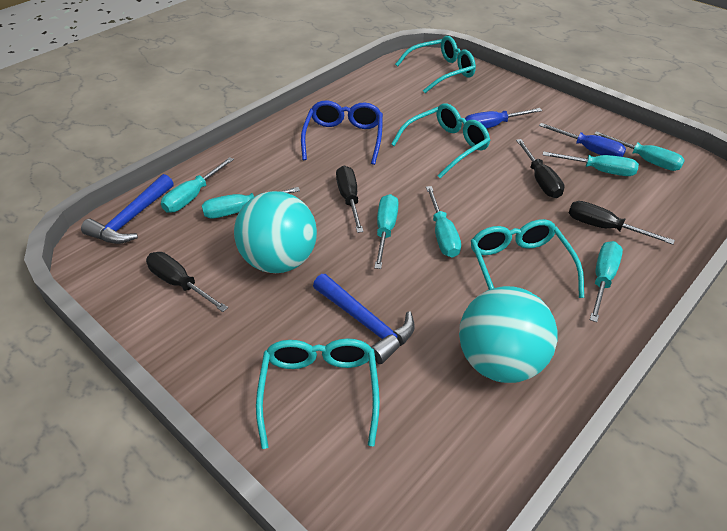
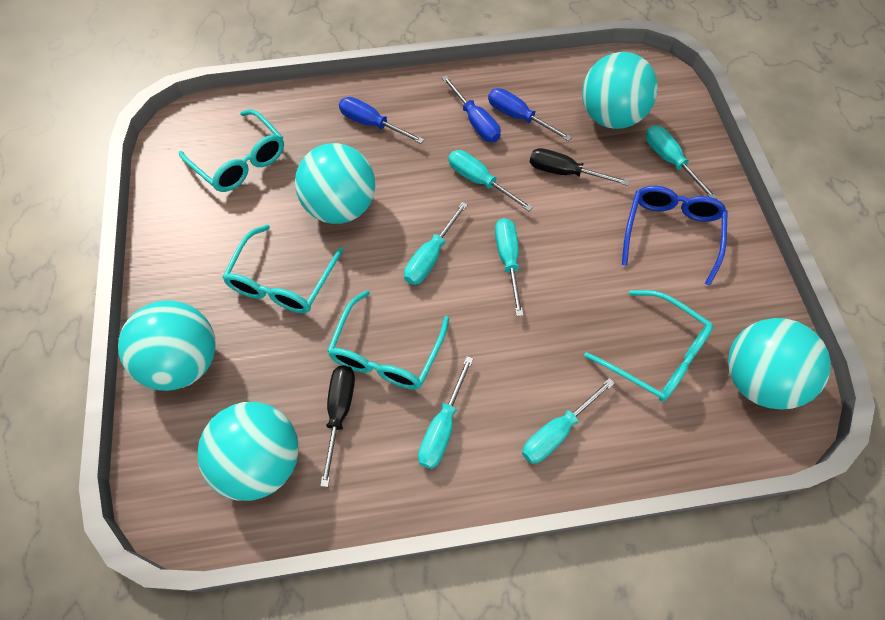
black screwdriver: 4 -> 2
blue hammer: 2 -> 0
blue screwdriver: 2 -> 3
turquoise ball: 2 -> 5
turquoise screwdriver: 7 -> 6

